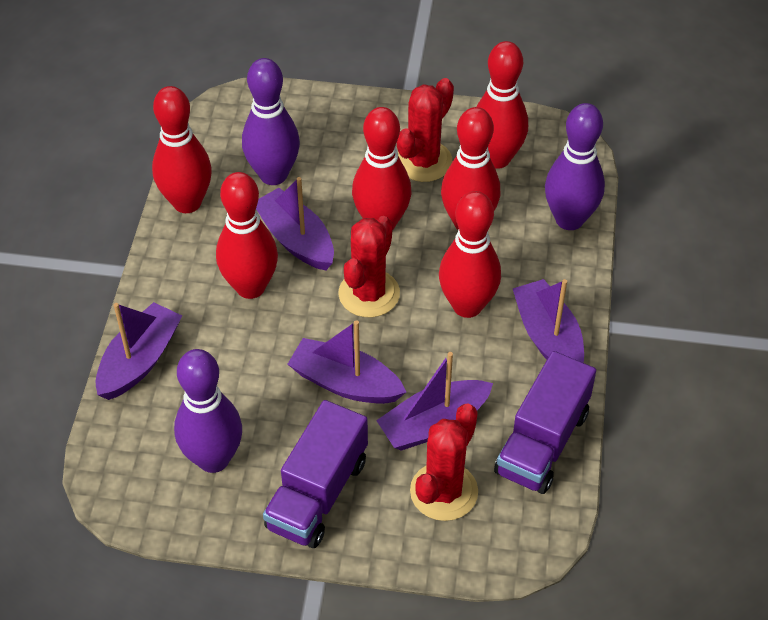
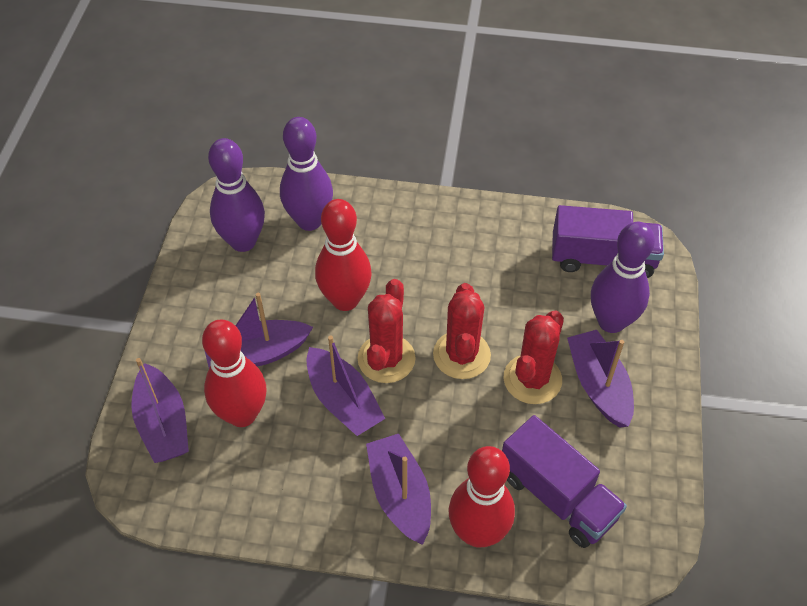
red bowling pin: 6 -> 3

